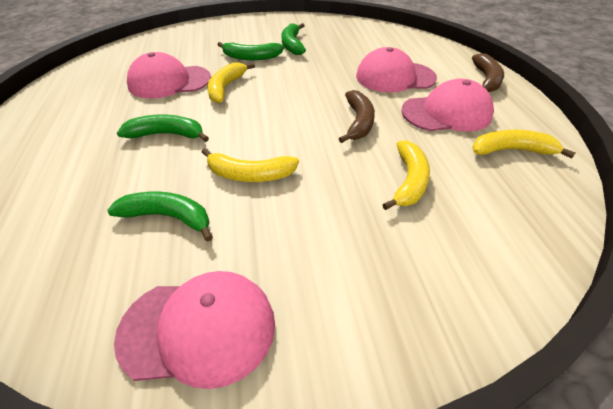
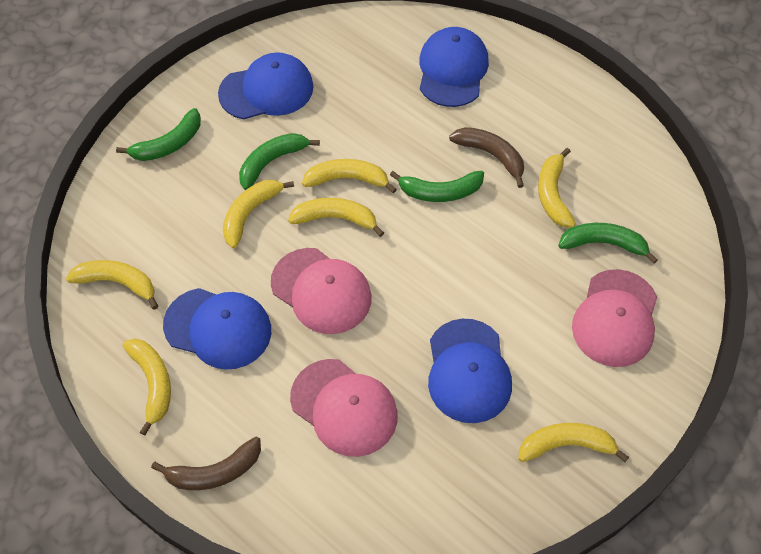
blue cap: 0 -> 4
pink cap: 4 -> 3
yellow banana: 4 -> 7

